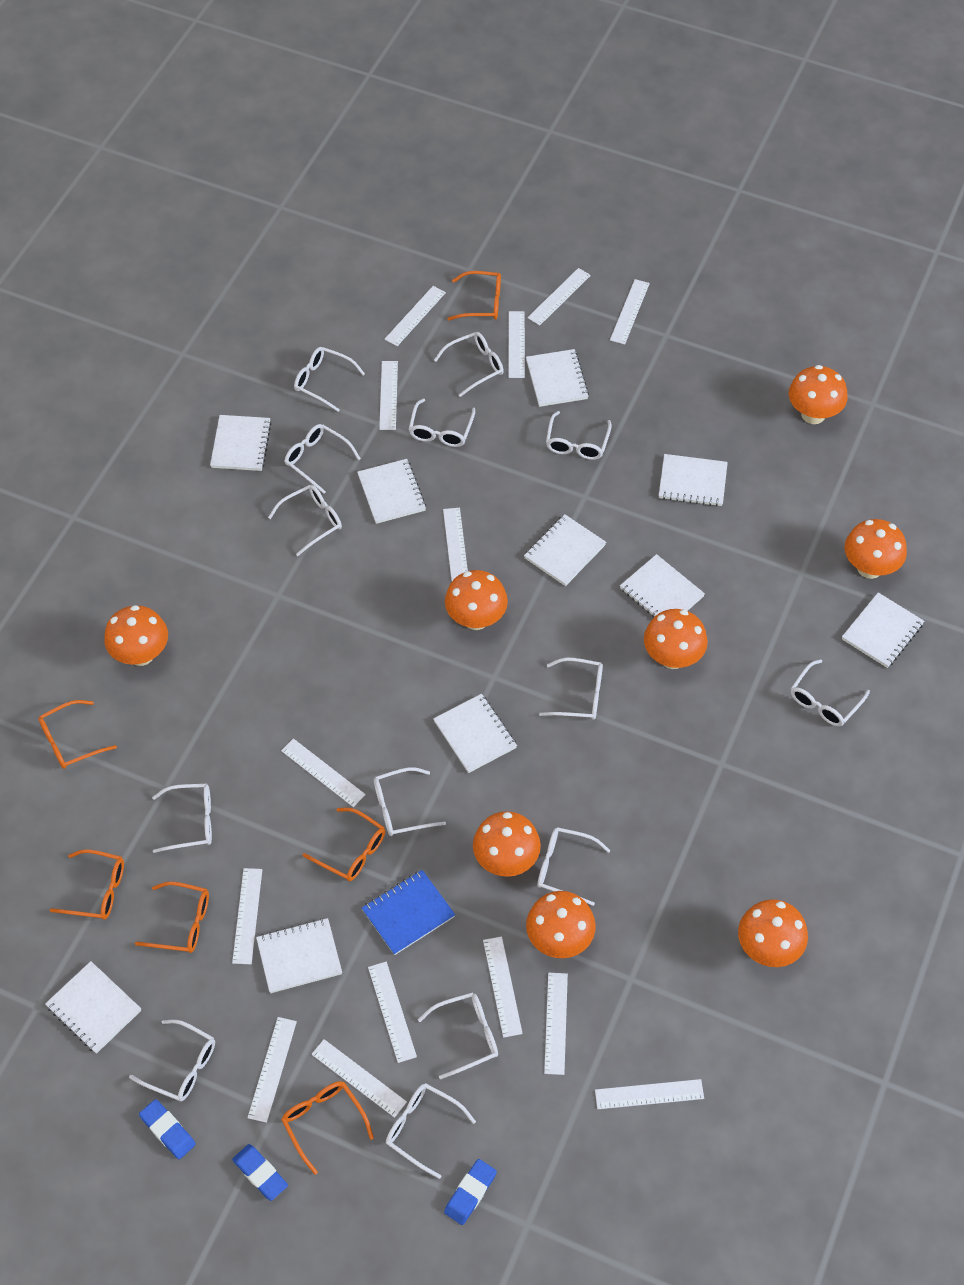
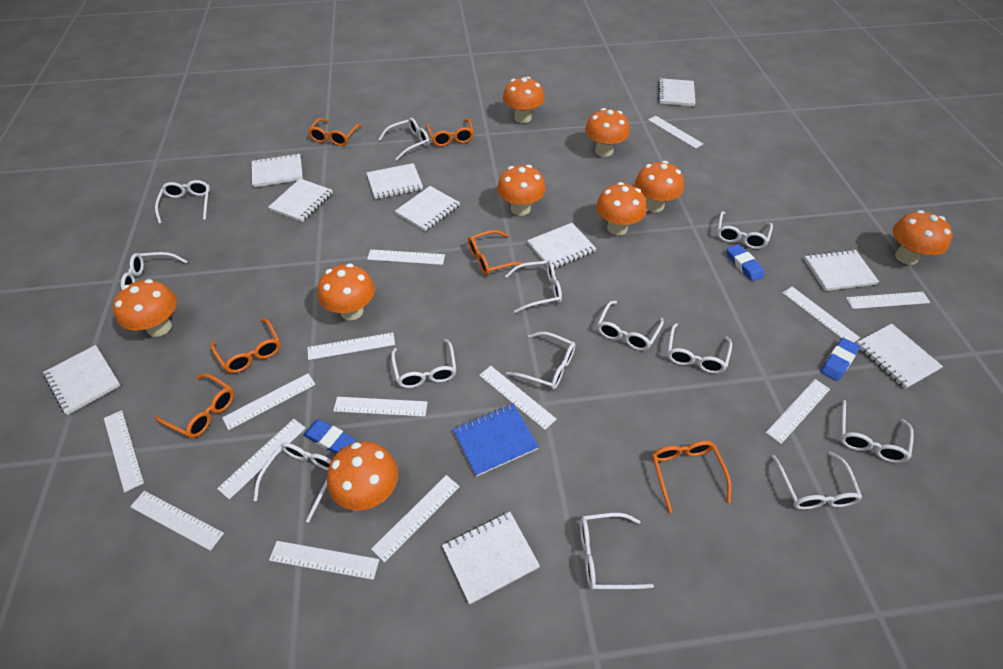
orange mushroom: 8 -> 9
white glasses: 14 -> 13

